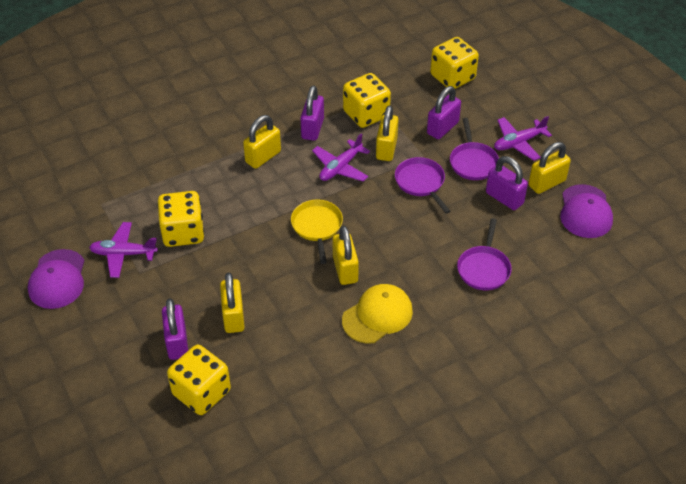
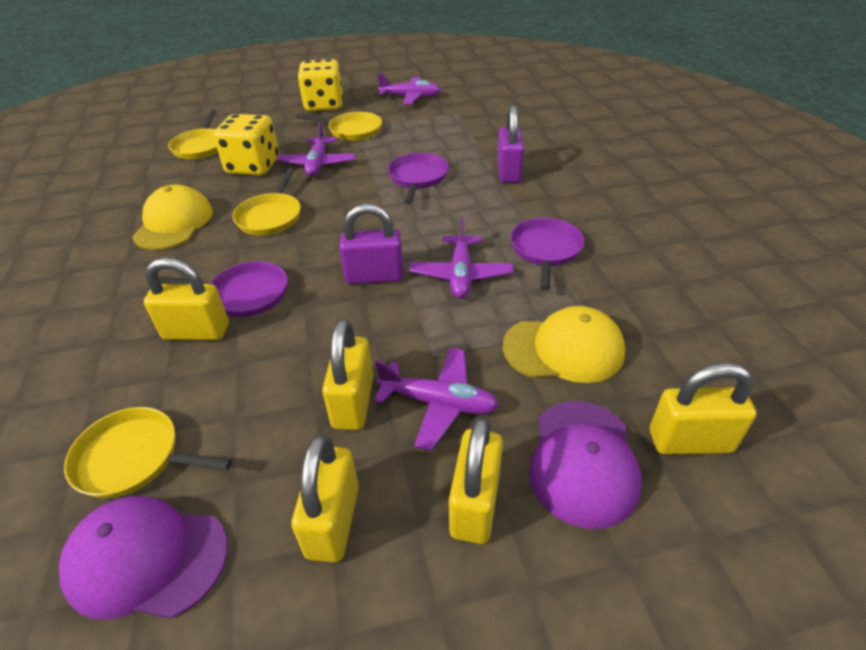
purple padlock: 4 -> 2
purple plane: 3 -> 4
yellow cap: 1 -> 2
yellow dice: 4 -> 2
yellow pan: 1 -> 4

